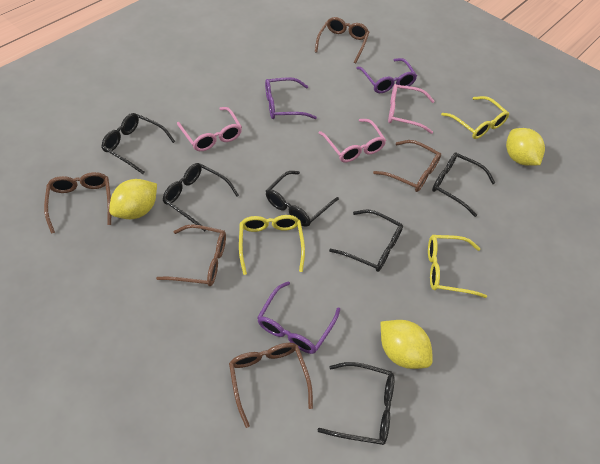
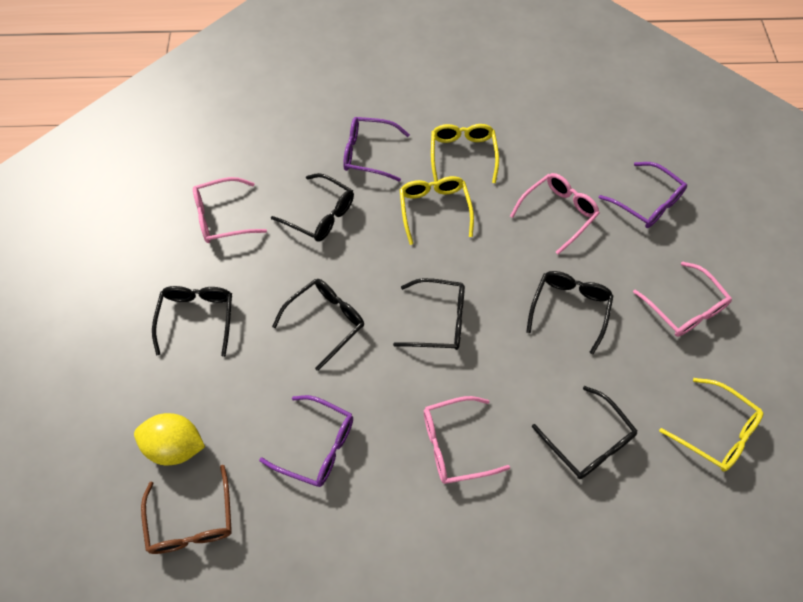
brown glasses: 5 -> 1
pink glasses: 3 -> 4
yellow lemon: 3 -> 1

